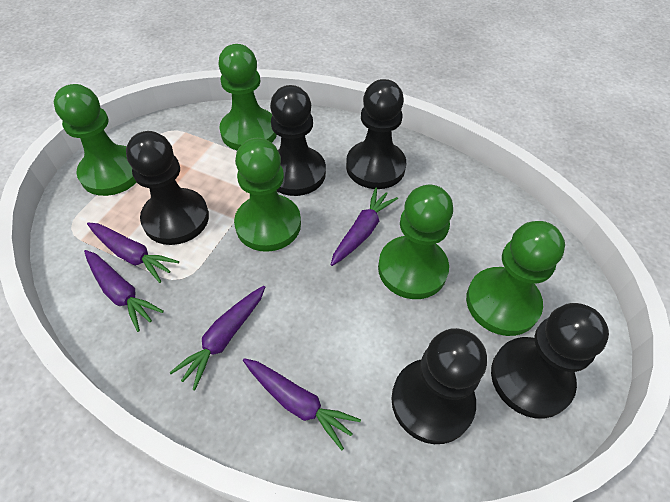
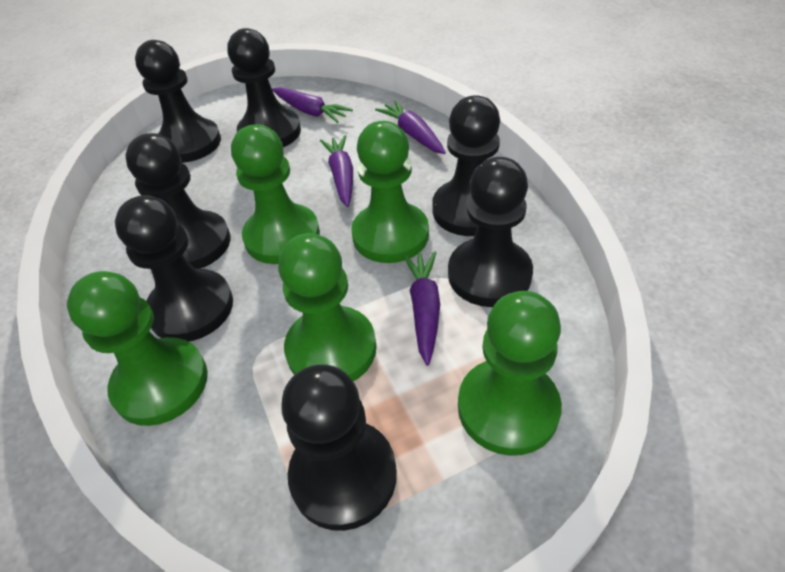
black pawn: 5 -> 7
purple carrot: 5 -> 4

